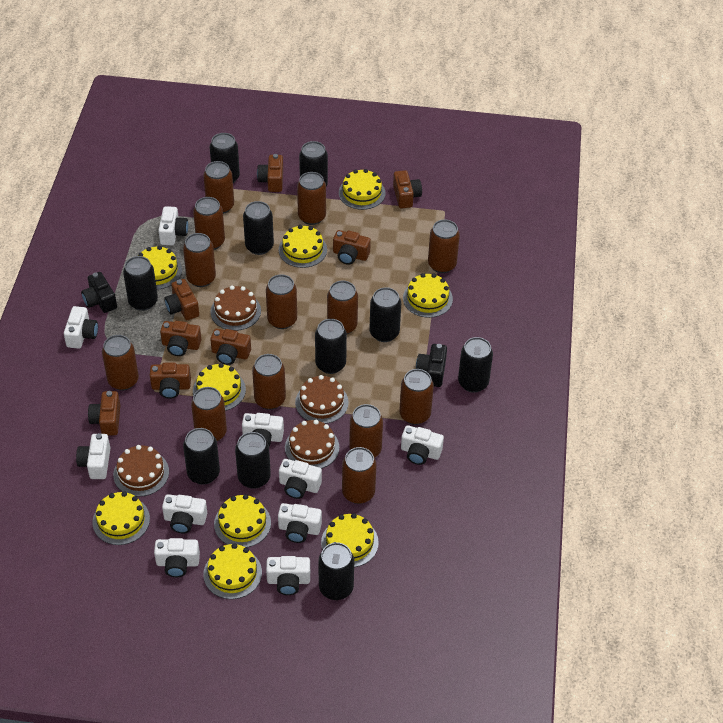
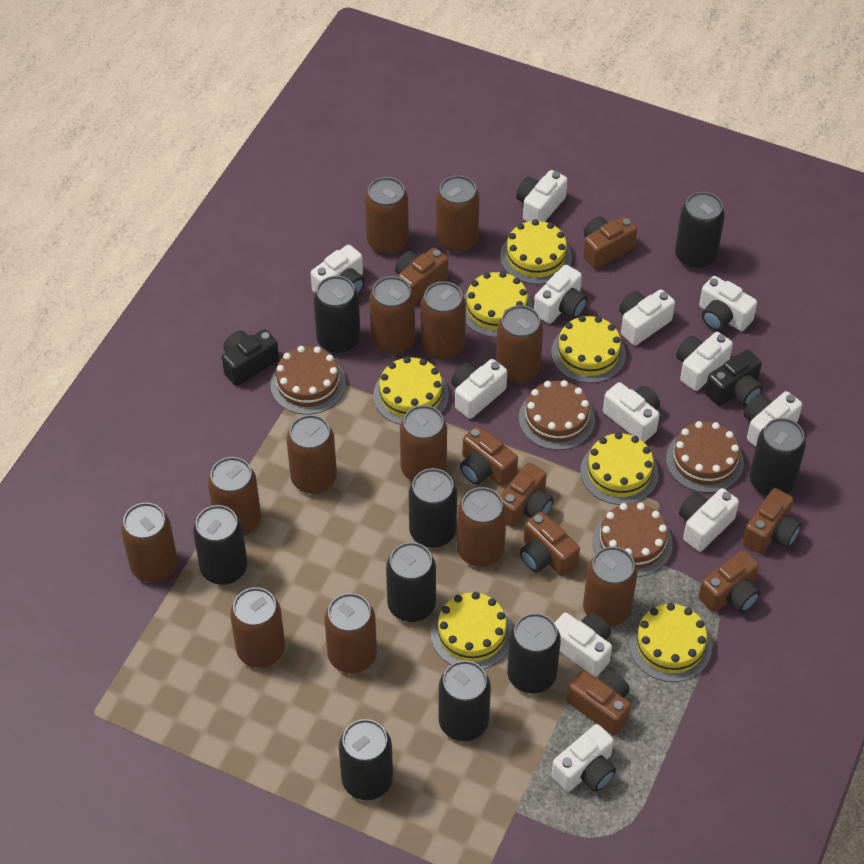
black can: 10 -> 9
white camera: 10 -> 12
yellow cake: 9 -> 7

